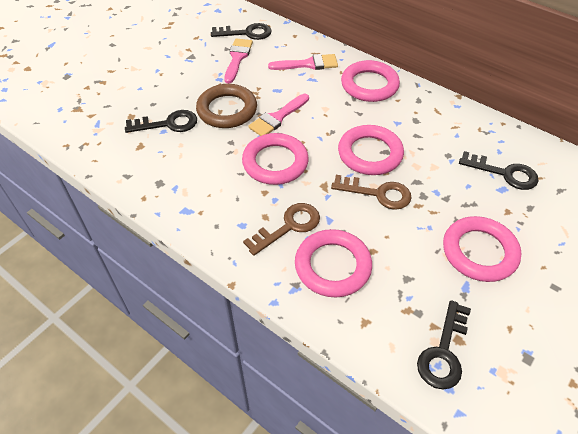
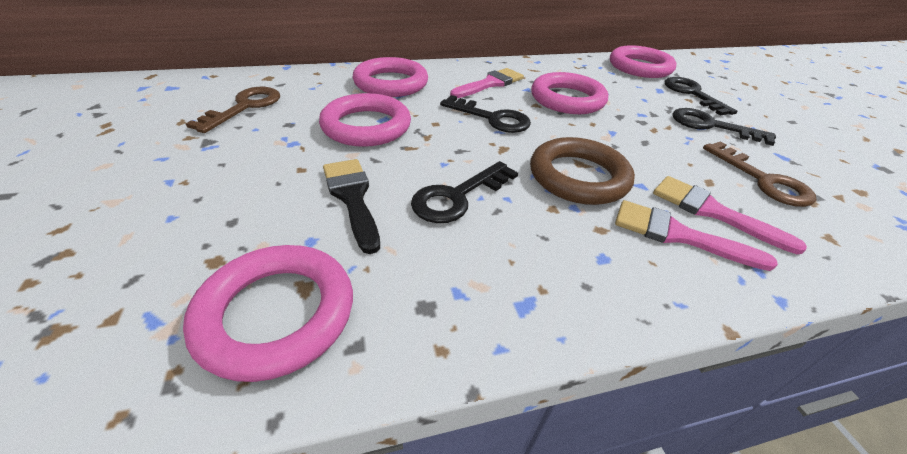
black brush: 0 -> 1

